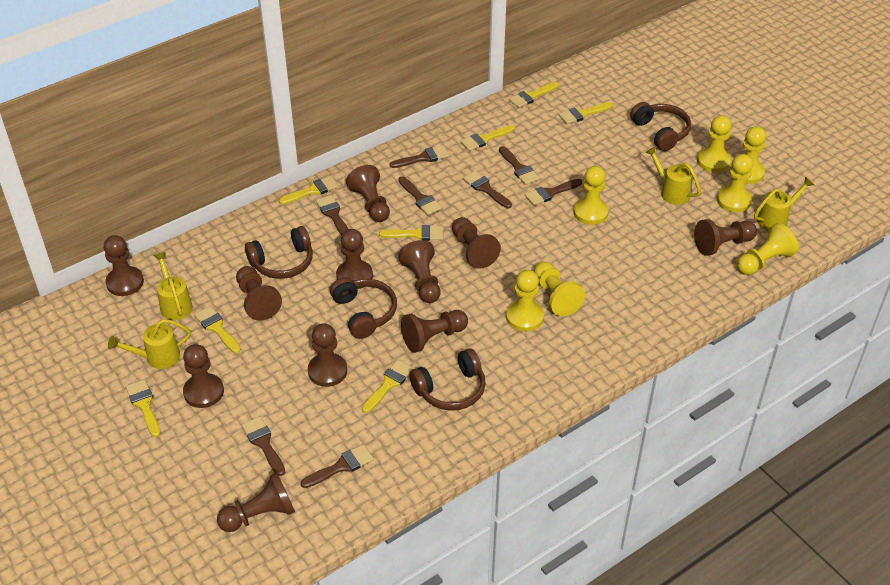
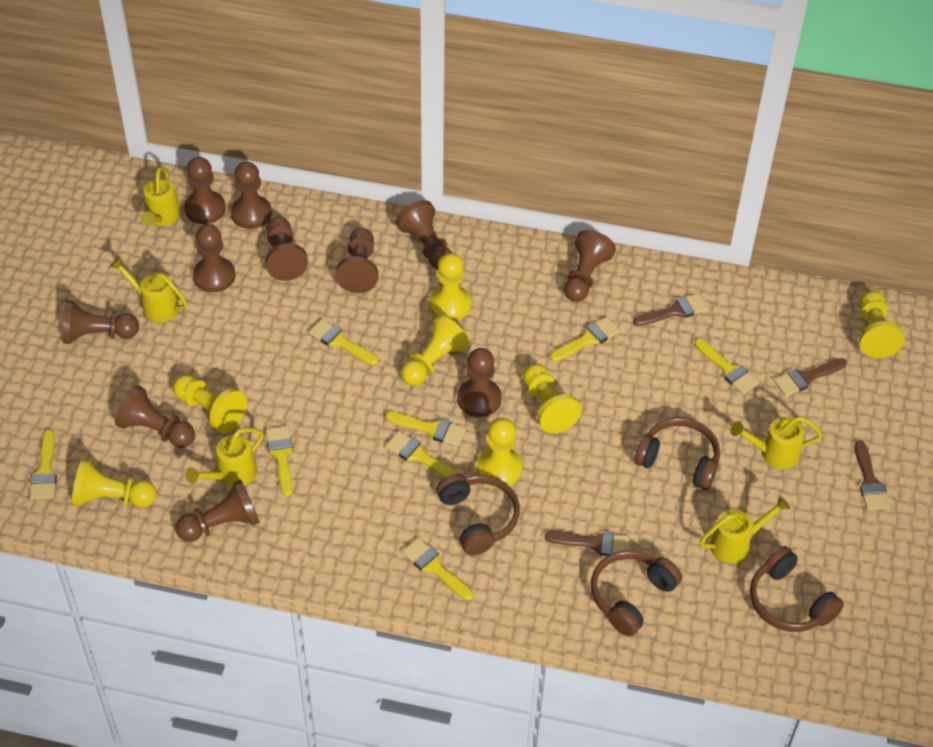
brown brush: 8 -> 4
yellow watering can: 4 -> 5

